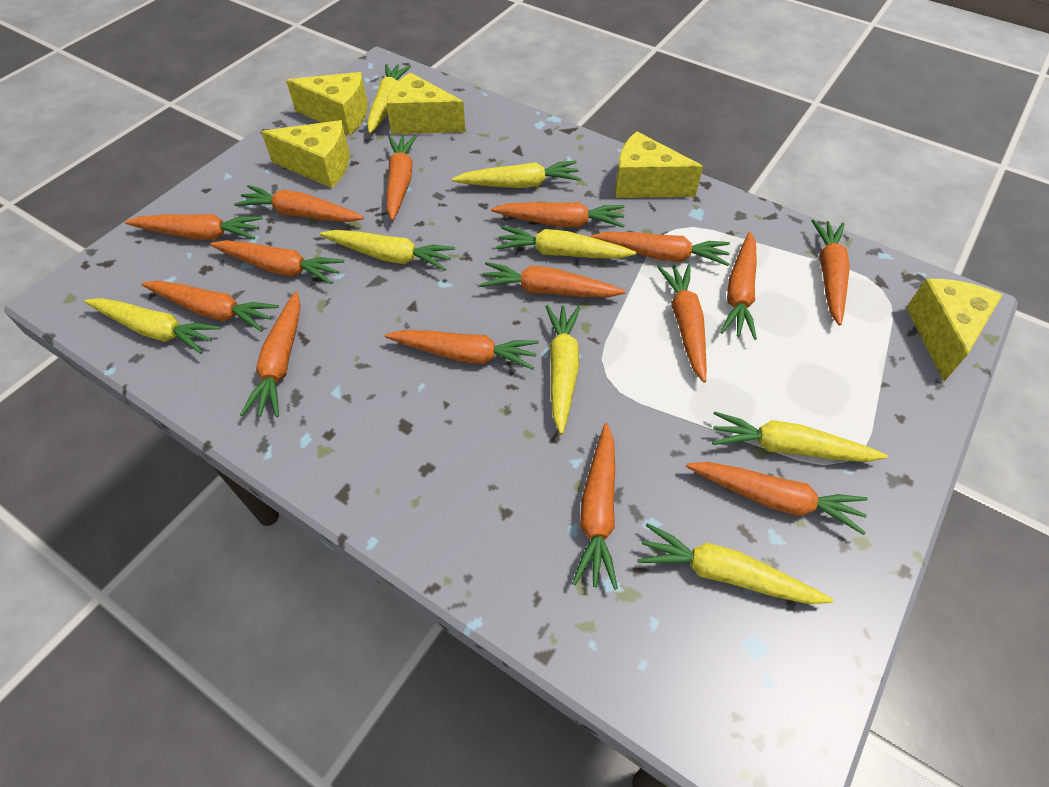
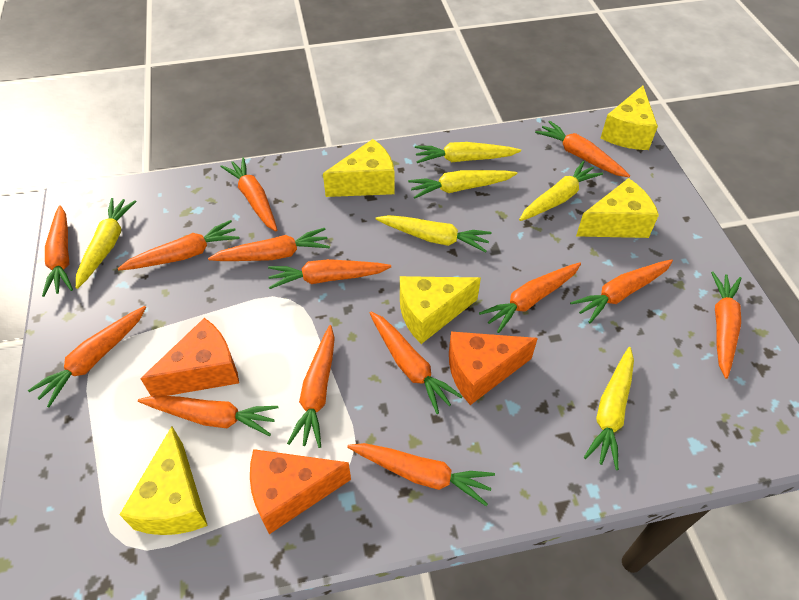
orange carrot: 15 -> 14
orange cheese: 0 -> 3
yellow carrot: 8 -> 6

